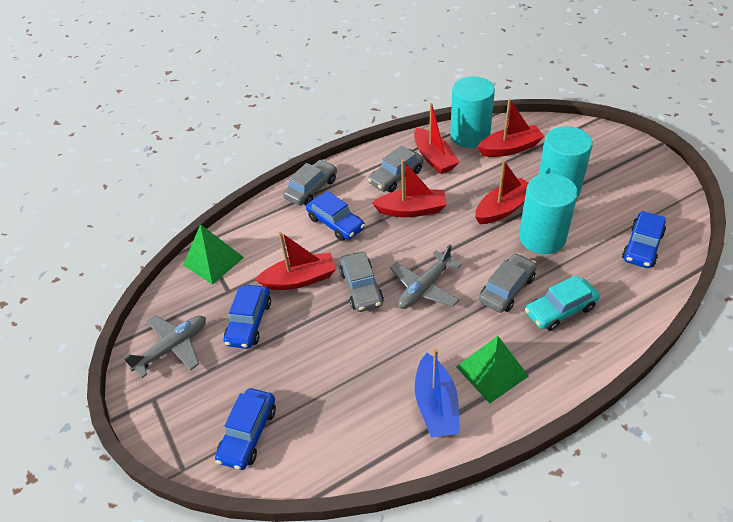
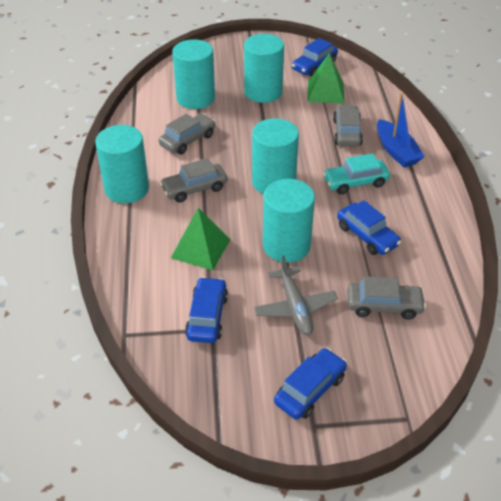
grey plane: 2 -> 1
red boat: 5 -> 0
turquoise cylinder: 3 -> 5

